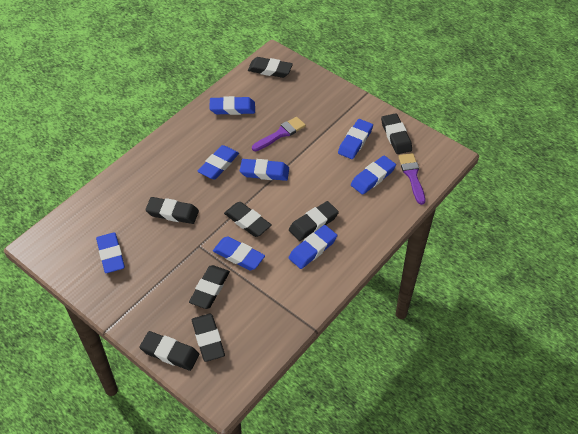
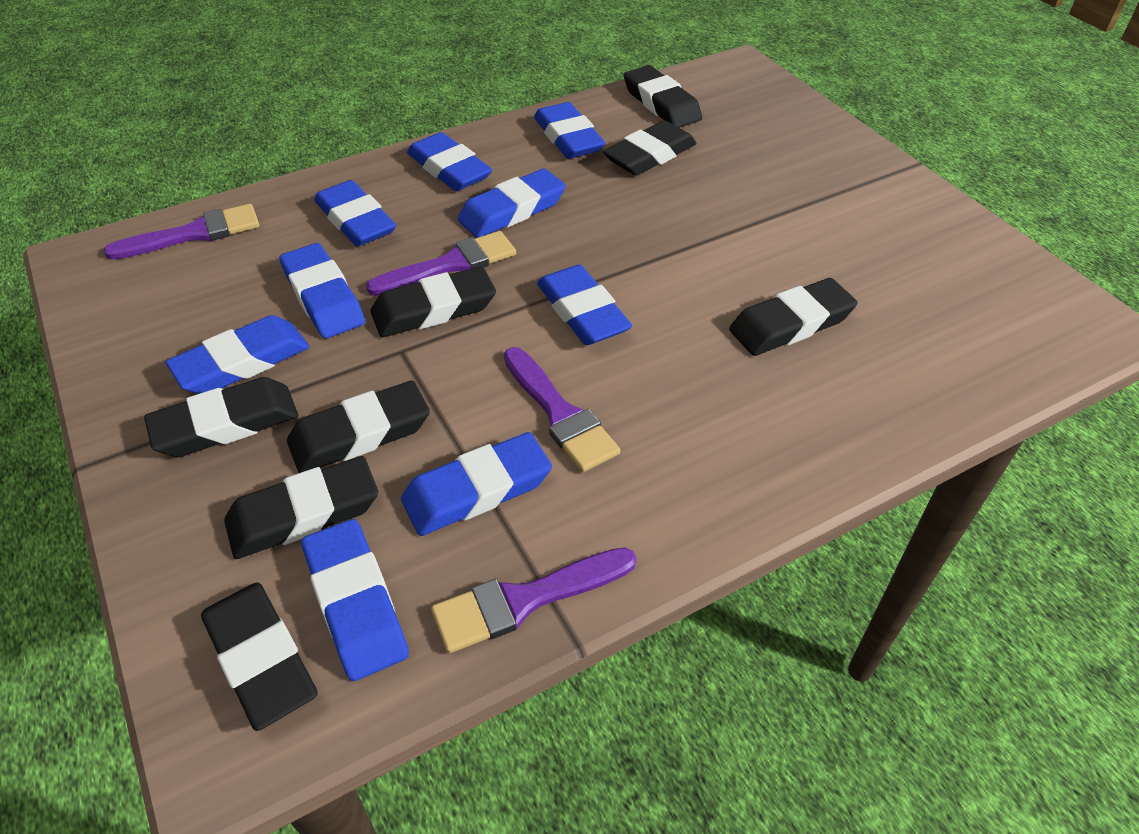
blue eraser: 8 -> 9
purple brush: 2 -> 4

